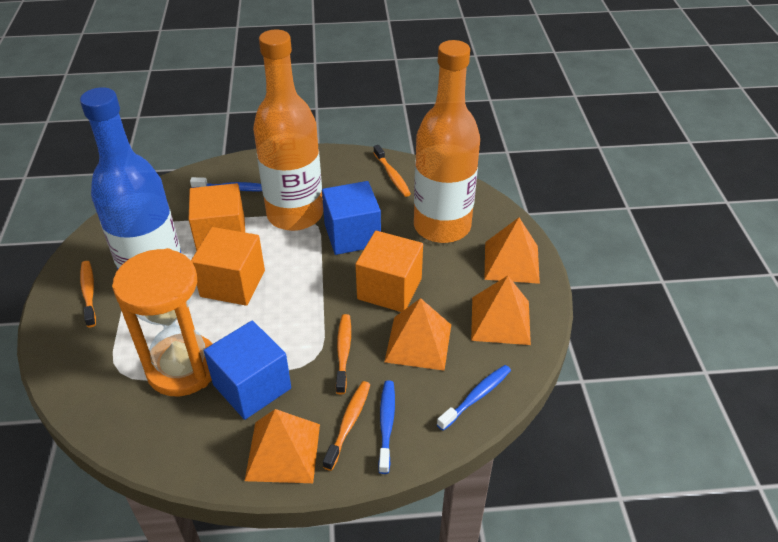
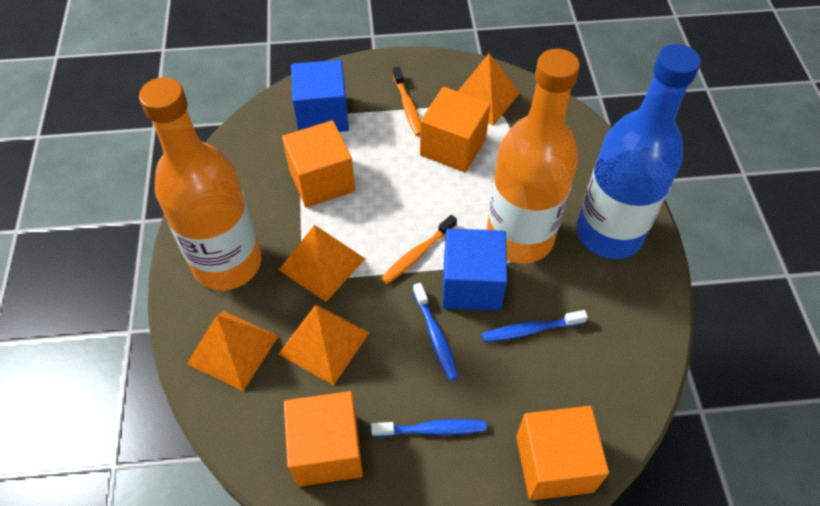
orange cube: 3 -> 4
orange hourglass: 1 -> 0
orange toothbrush: 4 -> 2

